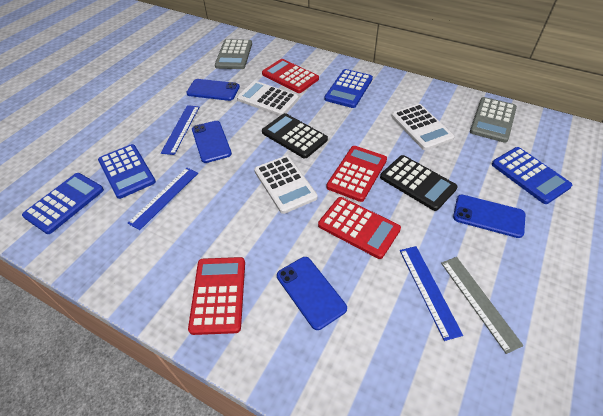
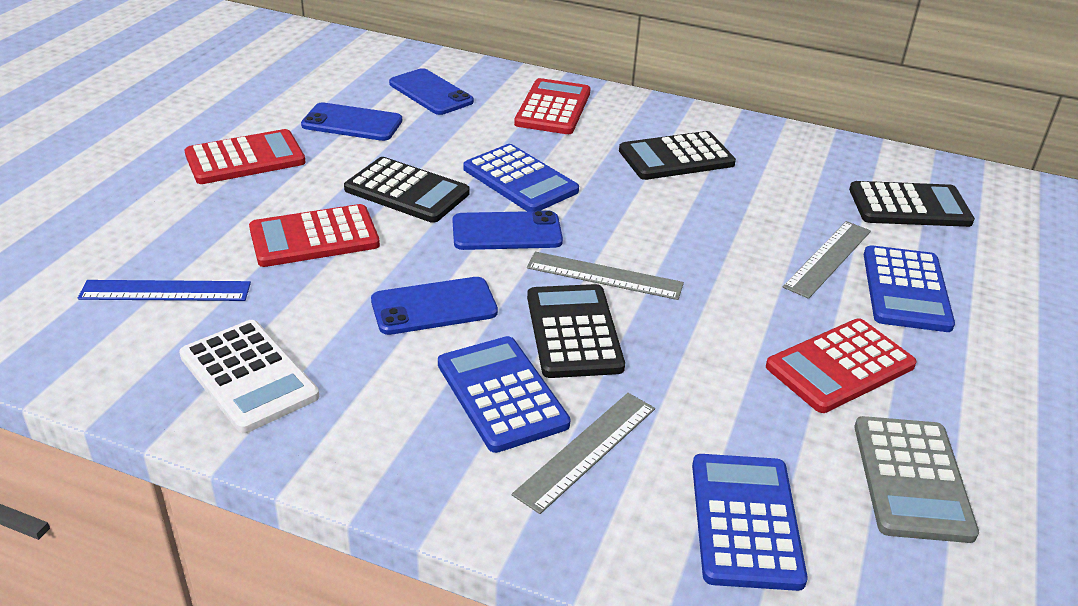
black calculator: 2 -> 4
blue ruler: 3 -> 1
grey calculator: 2 -> 1
grey ruler: 1 -> 3
white calculator: 3 -> 1

